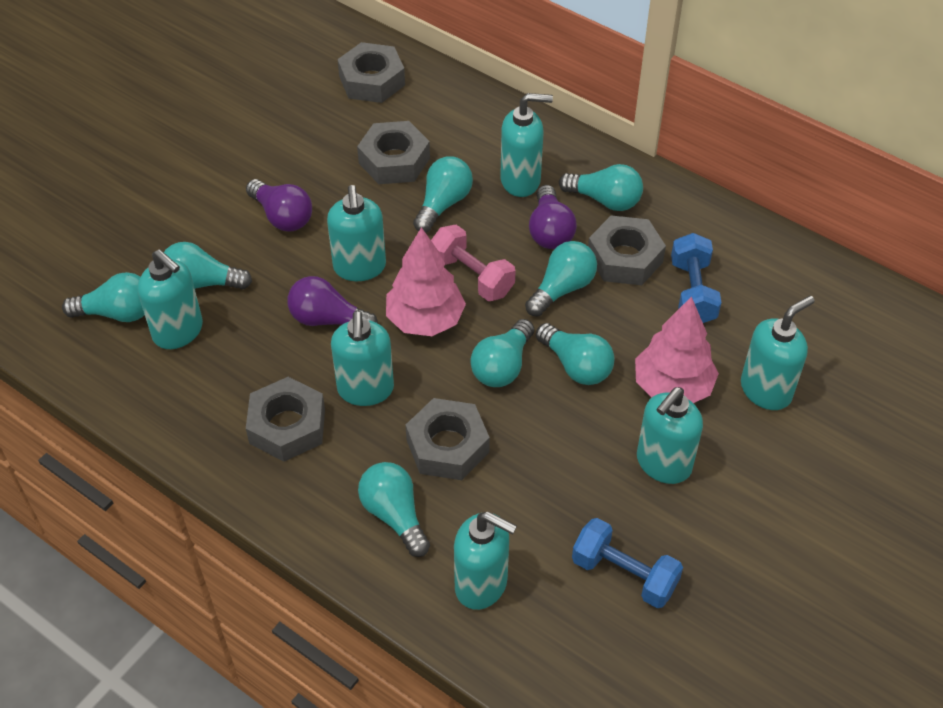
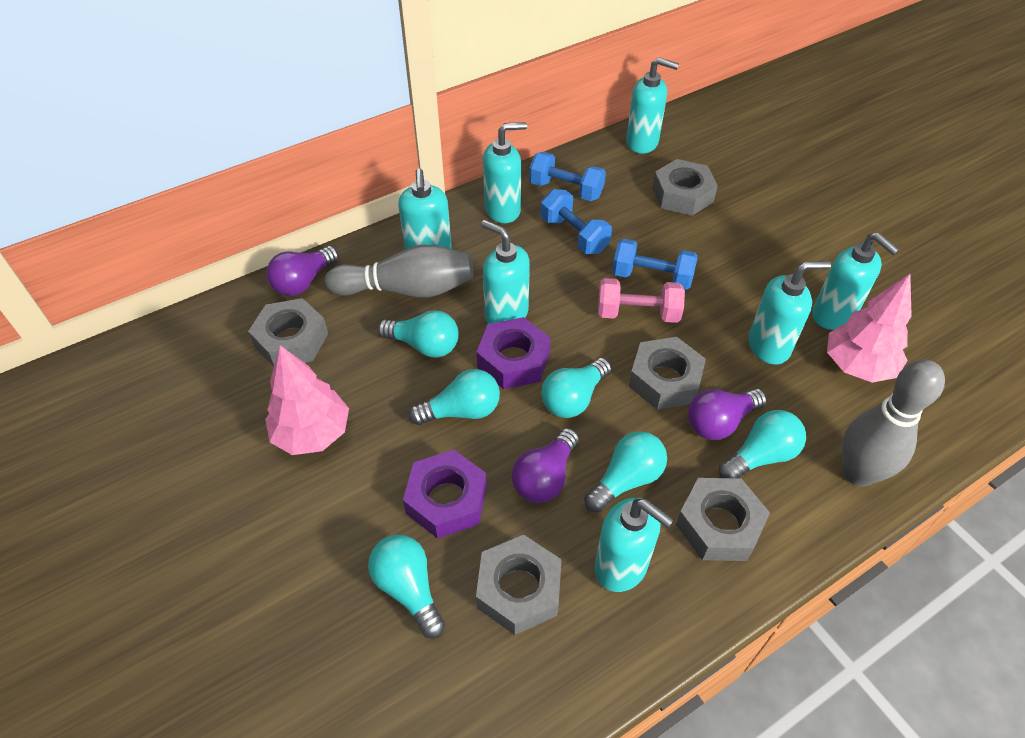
blue dumbbell: 2 -> 3
grey bowling pin: 0 -> 2
purple nut: 0 -> 2
turquoise light bulb: 8 -> 6

